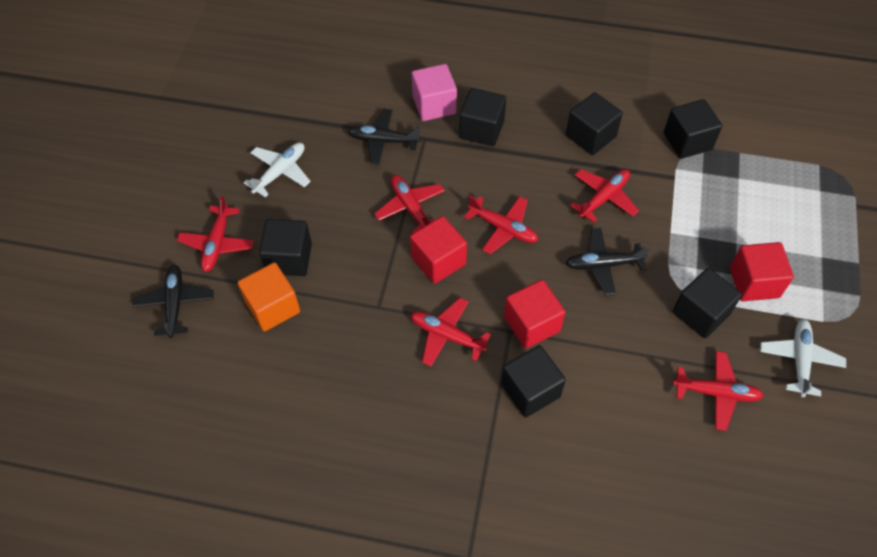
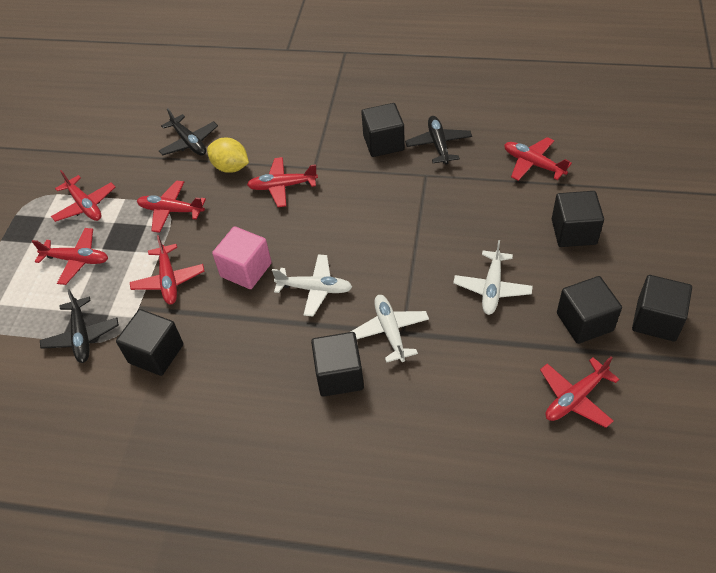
orange cube: 1 -> 0
red cube: 3 -> 0
red plane: 6 -> 7
white plane: 2 -> 3
yellow lemon: 0 -> 1

